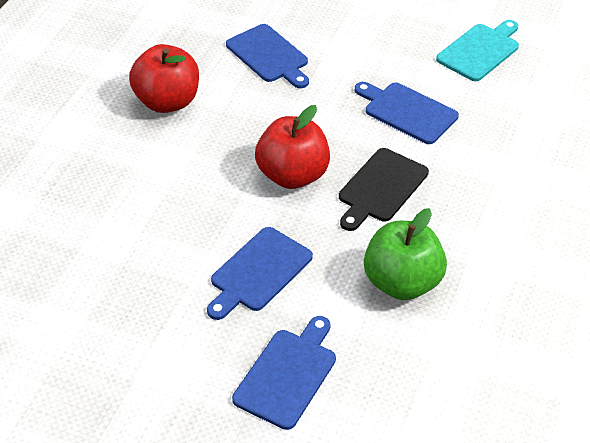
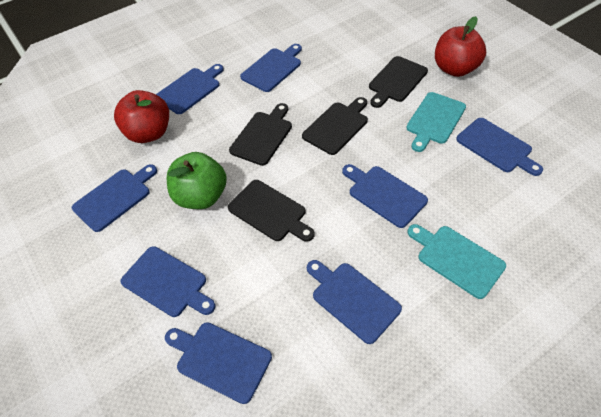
black cutting board: 1 -> 4
blue cutting board: 4 -> 8
turquoise cutting board: 1 -> 2

